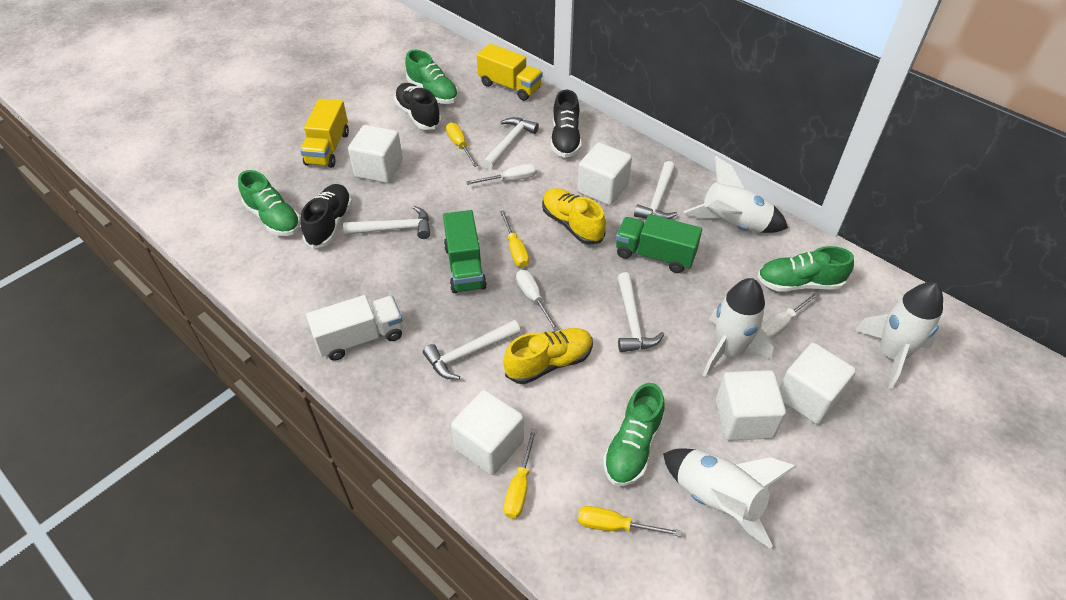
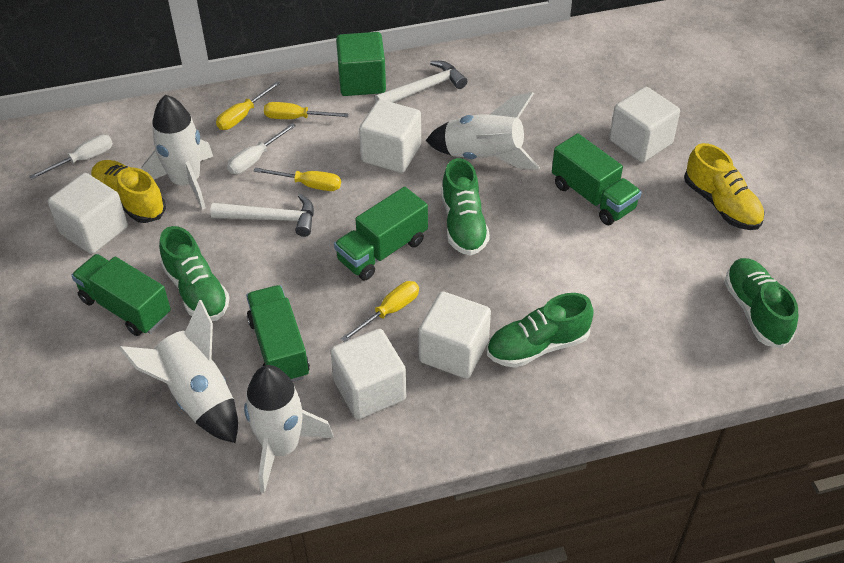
black shoe: 3 -> 0
green cube: 0 -> 1
green truck: 2 -> 4
white hammer: 5 -> 2
white screwdriver: 3 -> 2
white truck: 1 -> 0
yellow truck: 2 -> 0

